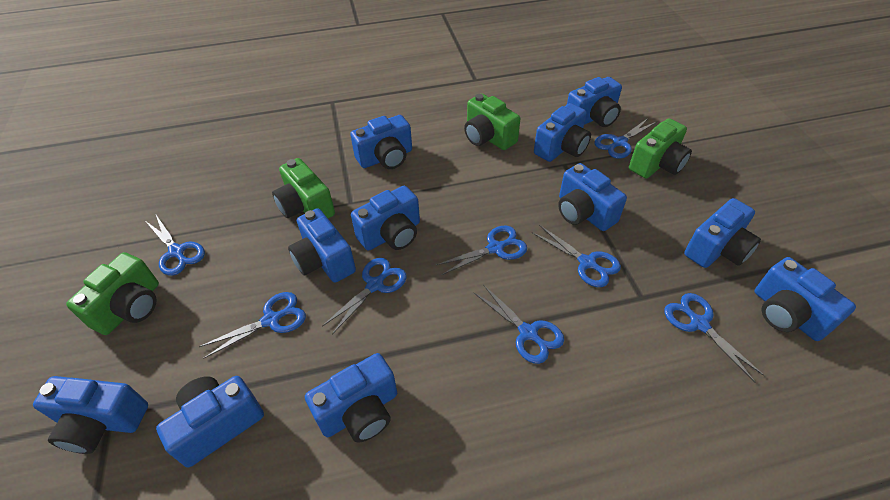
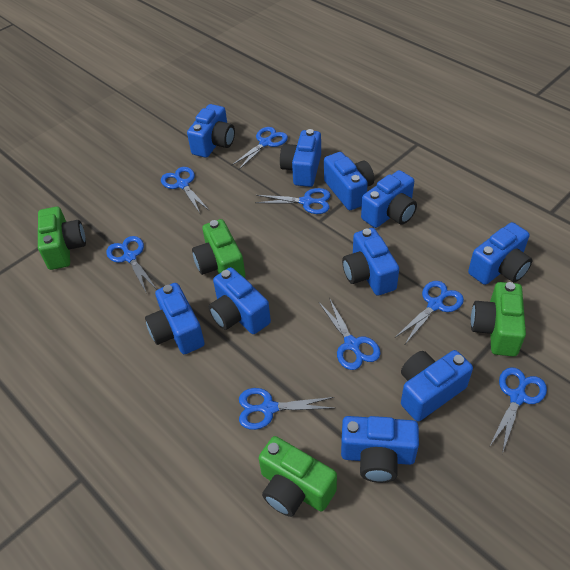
blue camera: 11 -> 10

